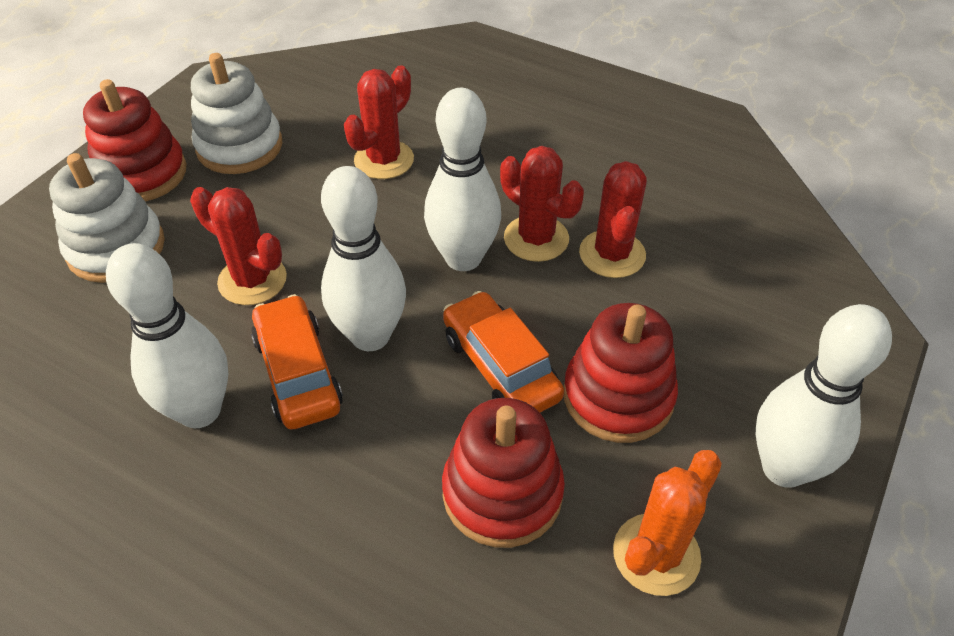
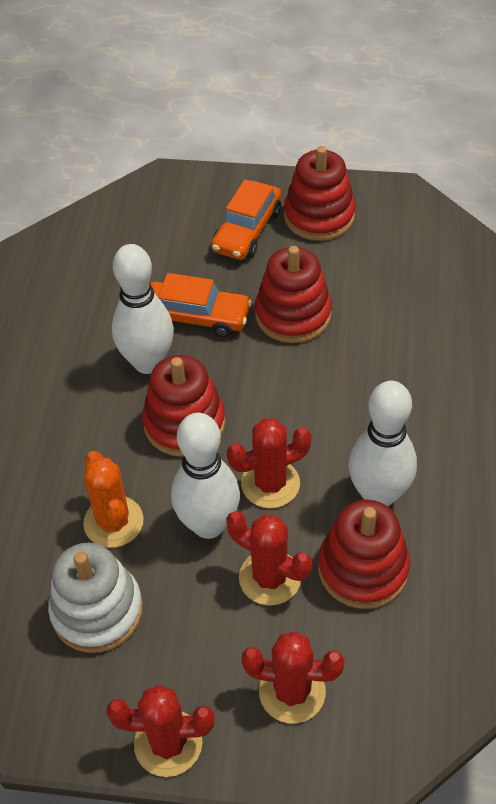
red stacking toy: 3 -> 4
white bowling pin: 4 -> 3
white stacking toy: 2 -> 1

